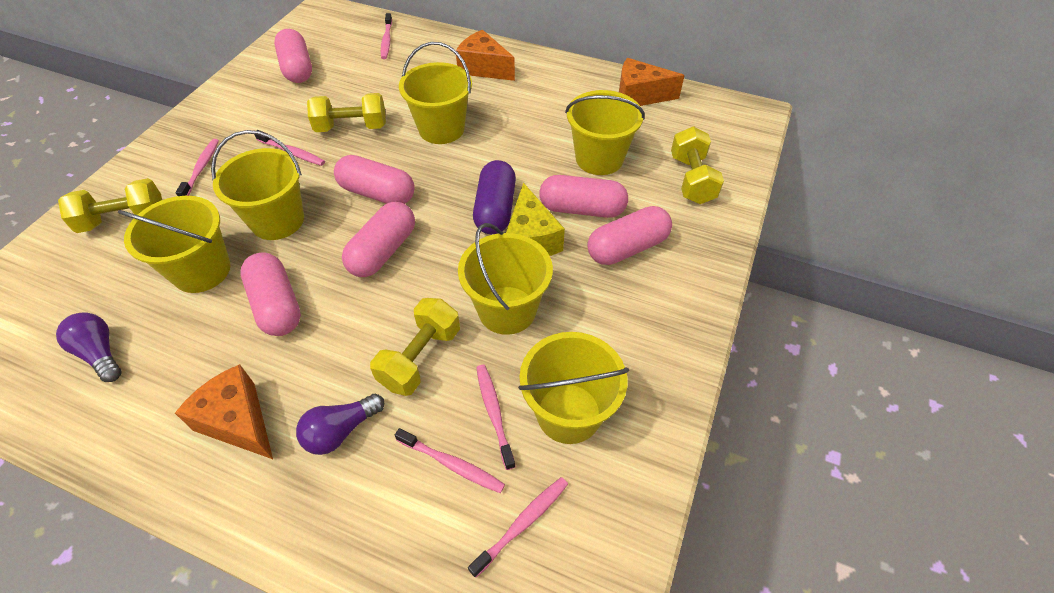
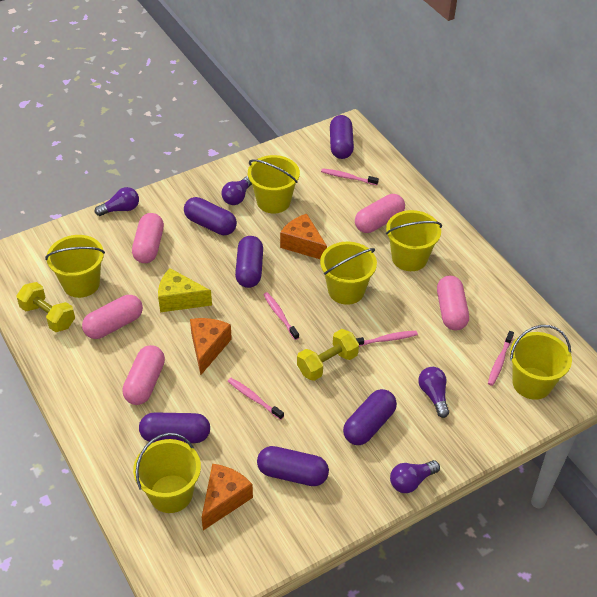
pink capsule: 6 -> 5
pink toothbrush: 6 -> 5
purple capsule: 1 -> 6
purple light bulb: 2 -> 4
yellow dumbbell: 4 -> 2

